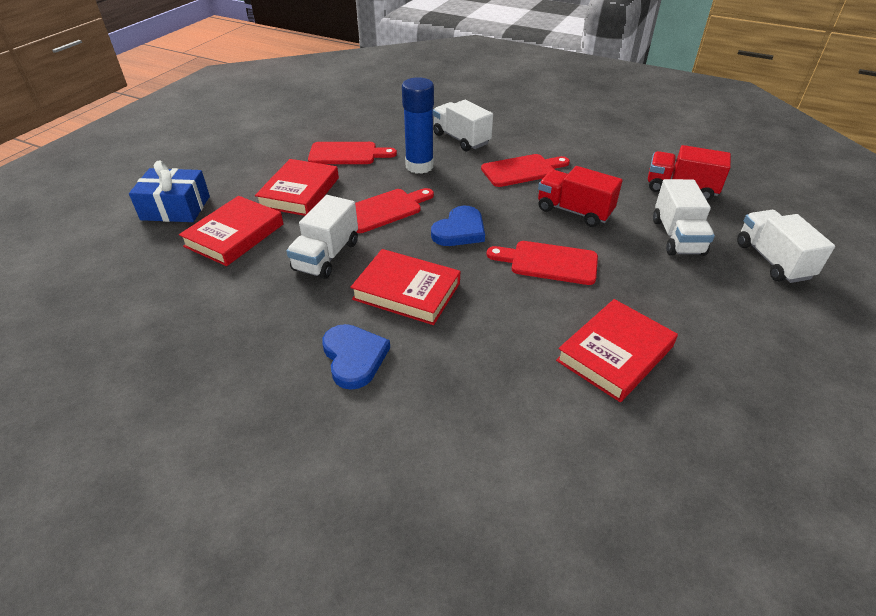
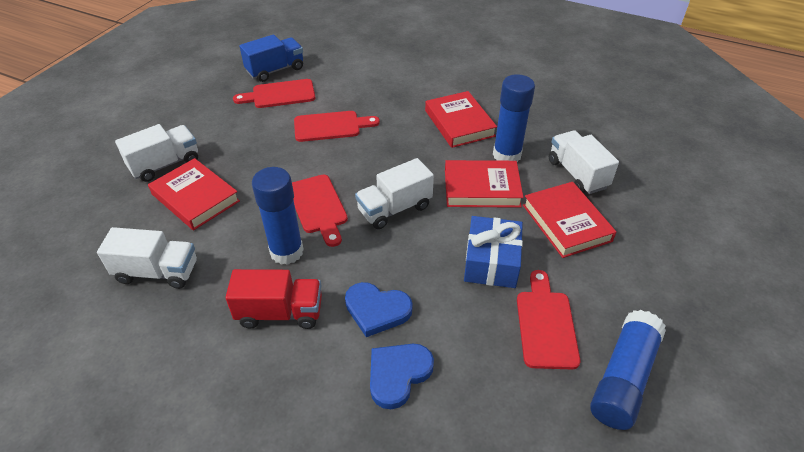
blue glue stick: 1 -> 3
blue truck: 0 -> 1
red truck: 2 -> 1

